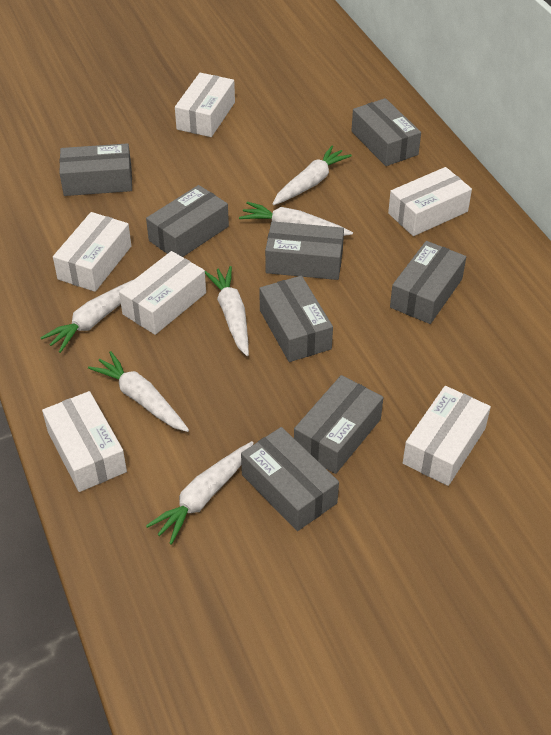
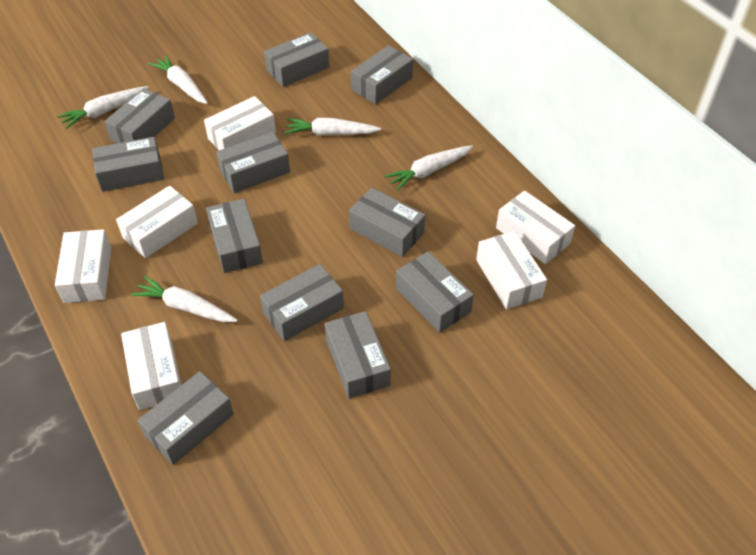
grey box: 8 -> 11
white carrot: 6 -> 5

